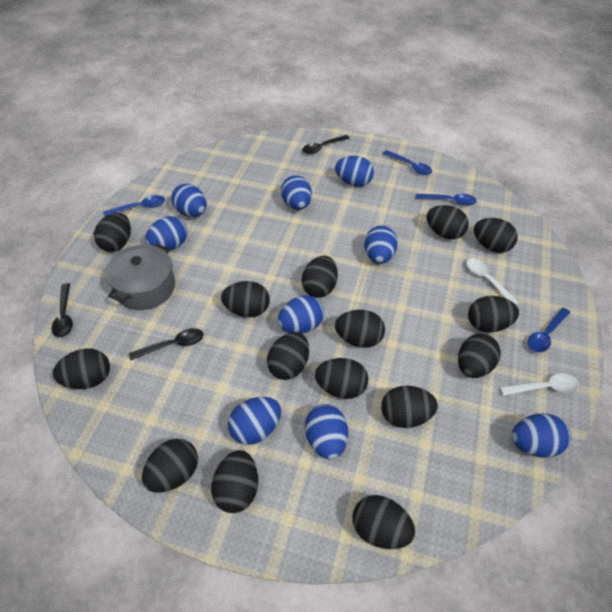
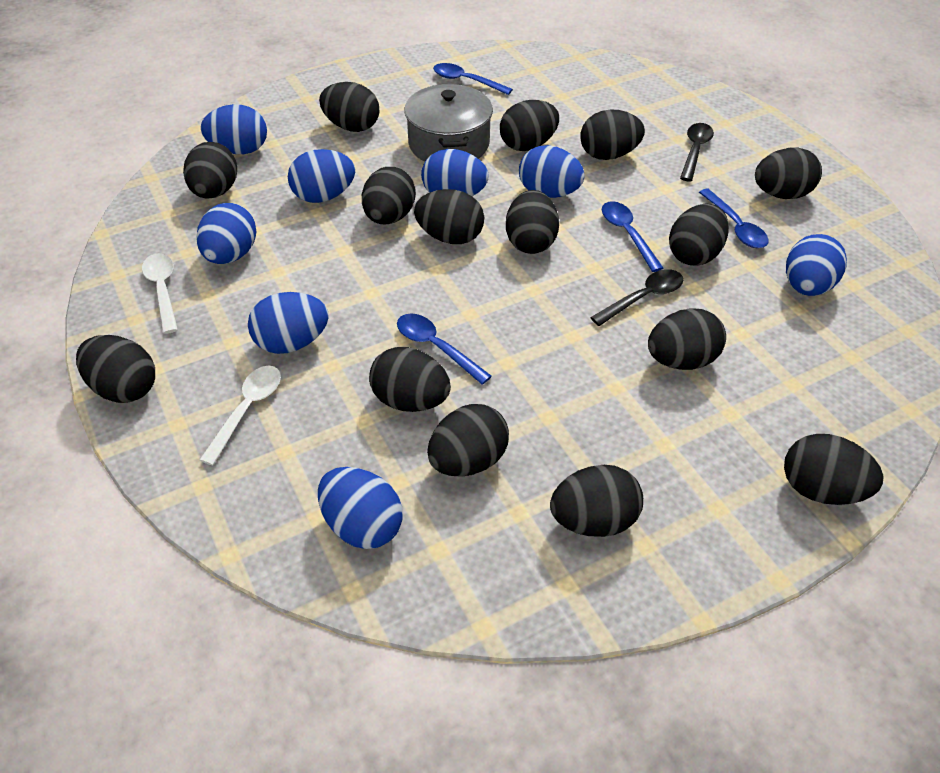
black spoon: 3 -> 2
blue egg: 9 -> 8

